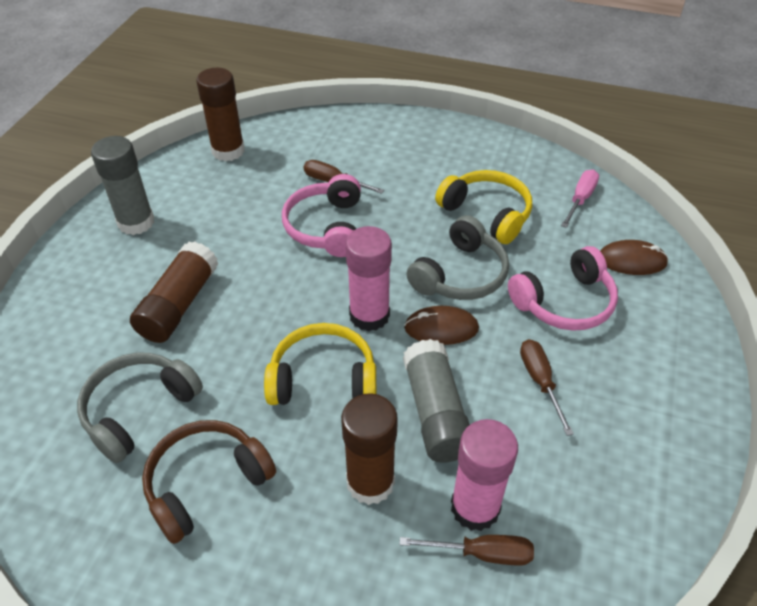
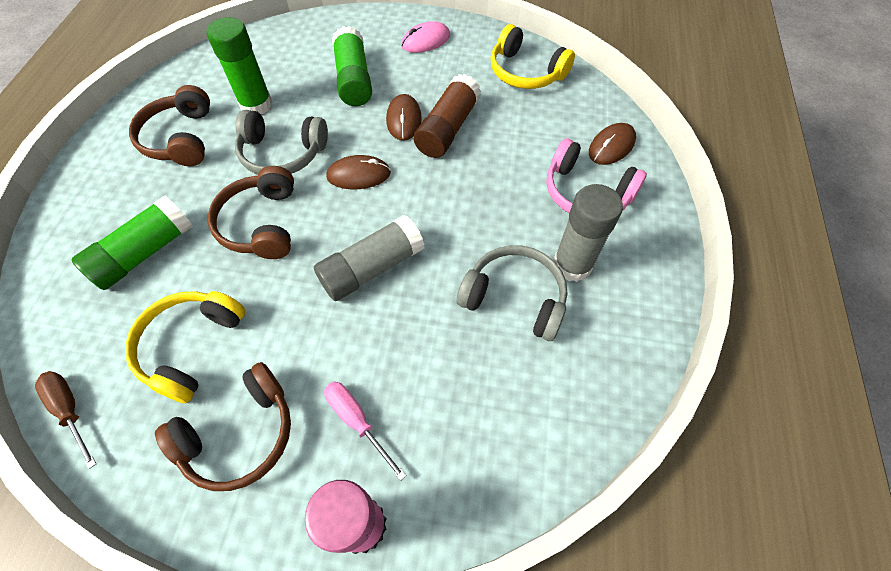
brown glue stick: 3 -> 1
brown headphones: 1 -> 3
brown mouse: 2 -> 3
brown screwdriver: 3 -> 1
green glue stick: 0 -> 3
pink glue stick: 2 -> 1
pink headphones: 2 -> 1
pink mouse: 0 -> 1

